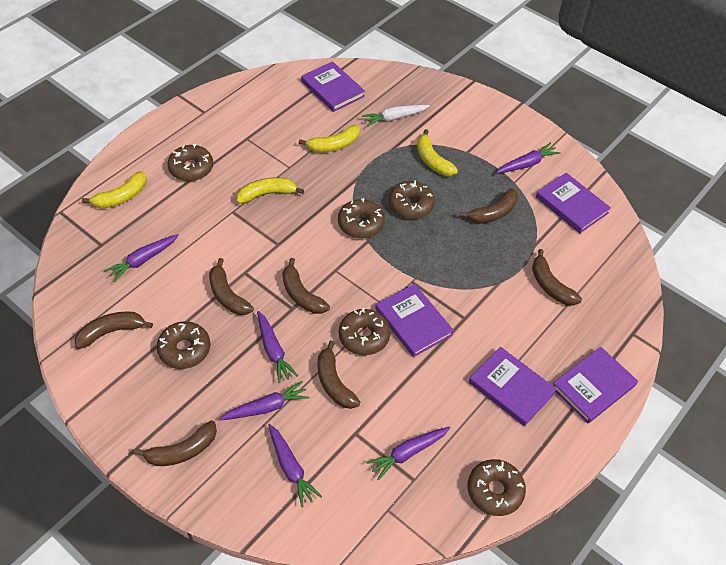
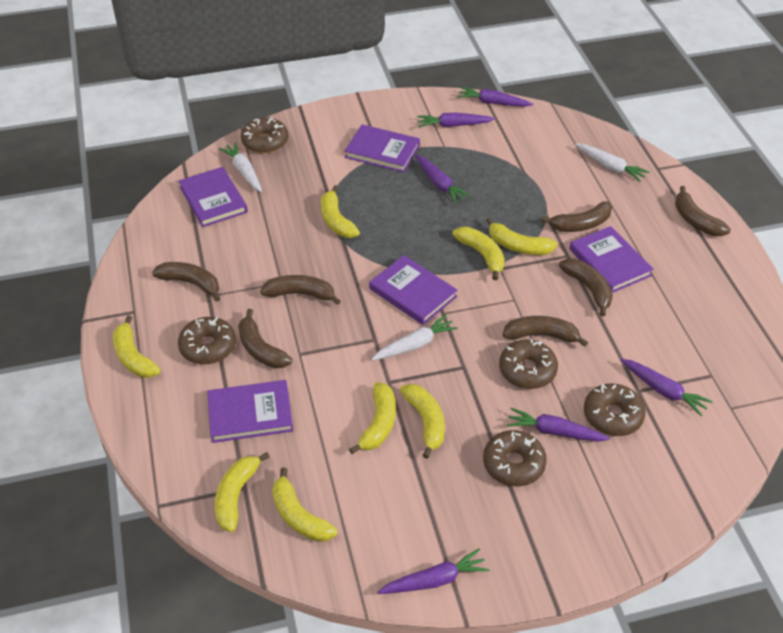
brown donut: 6 -> 5
white carrot: 1 -> 3
yellow banana: 4 -> 8

